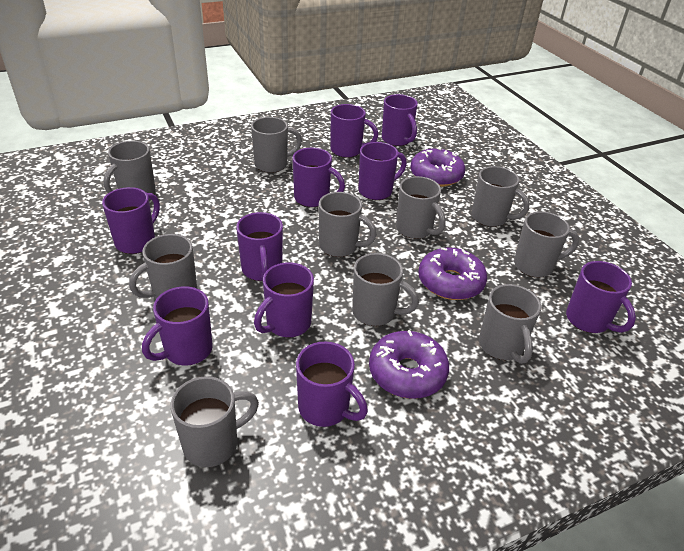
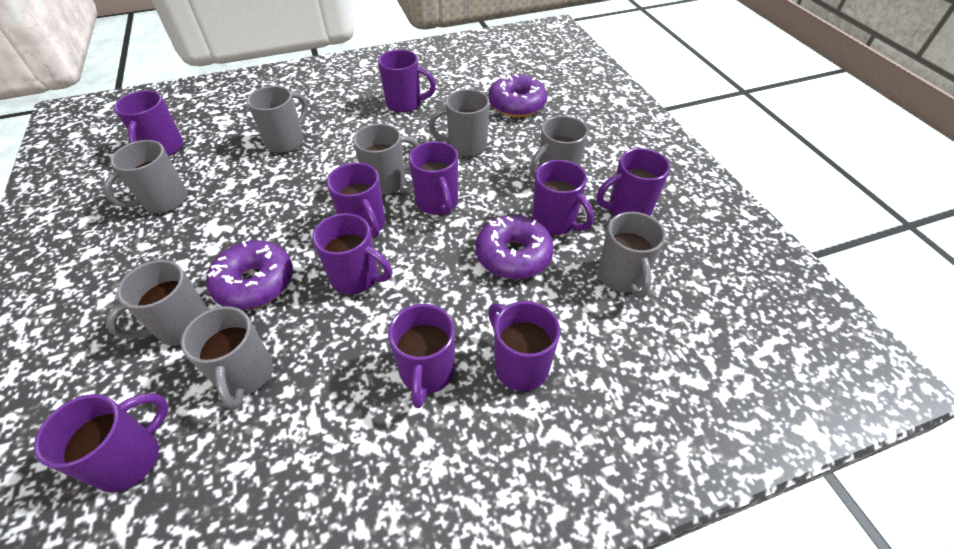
grey mug: 10 -> 8

